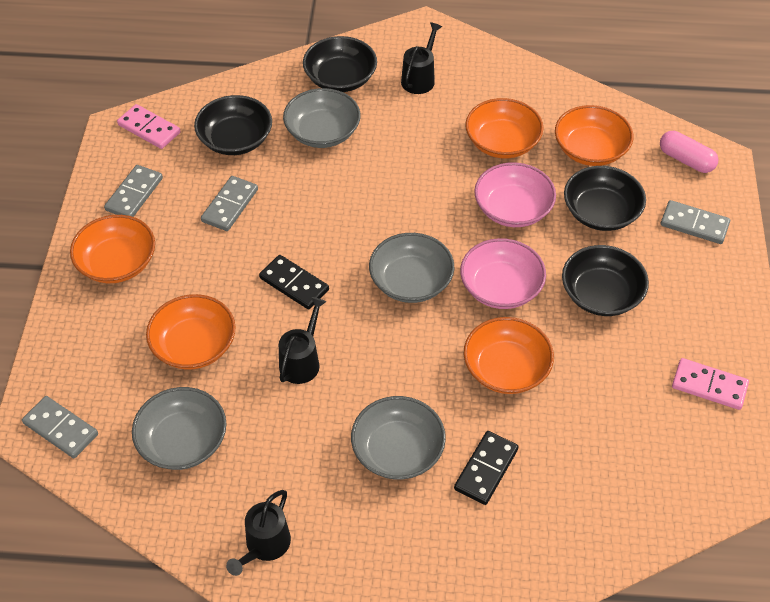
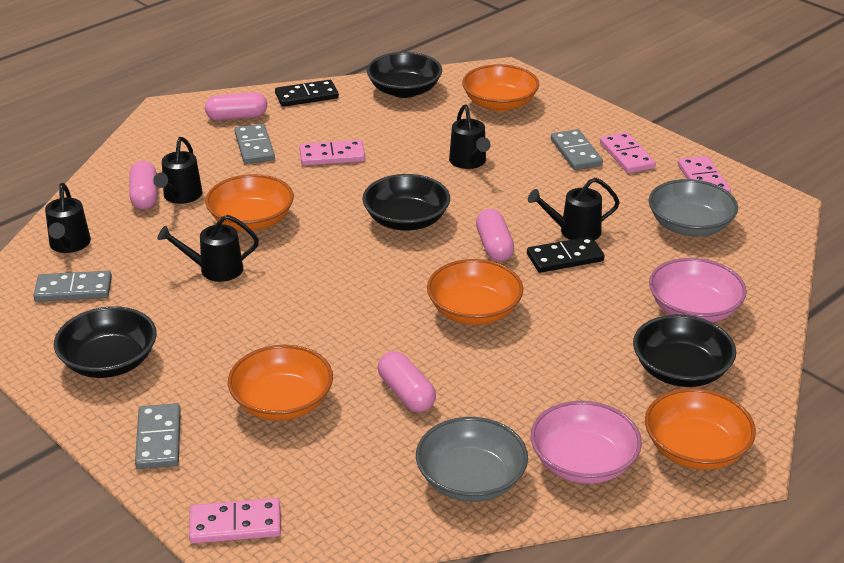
black watering can: 3 -> 5
grey bowl: 4 -> 2
pink capsule: 1 -> 4
pink domino: 2 -> 4

